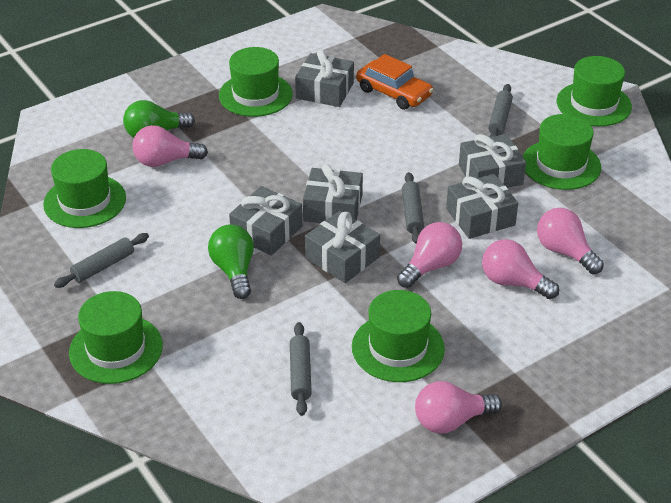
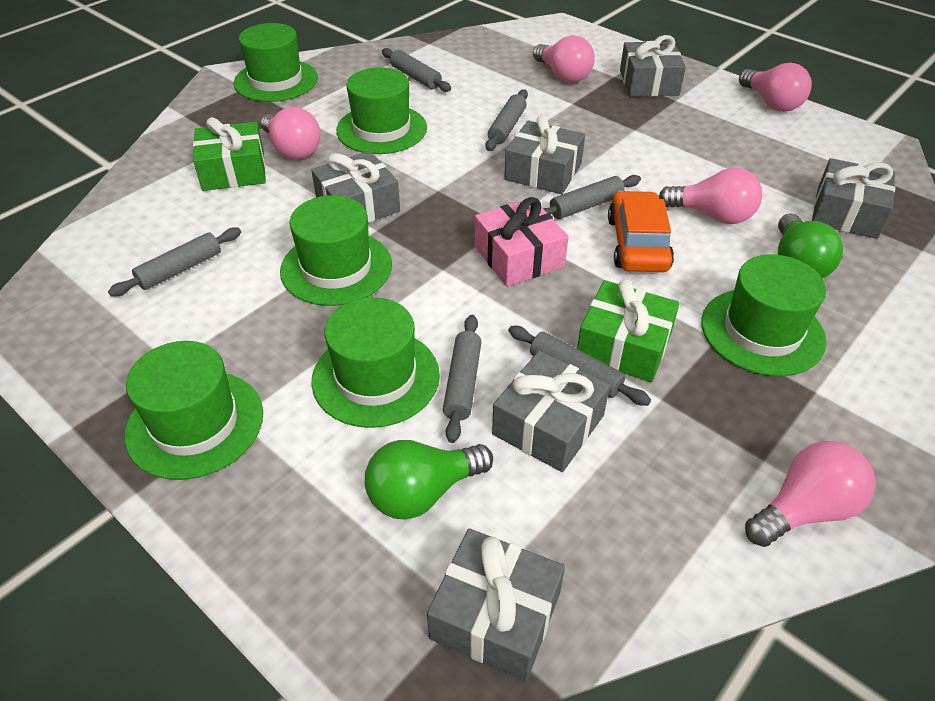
green gift: 0 -> 2
grey rolling pin: 4 -> 6
pink gift: 0 -> 1

